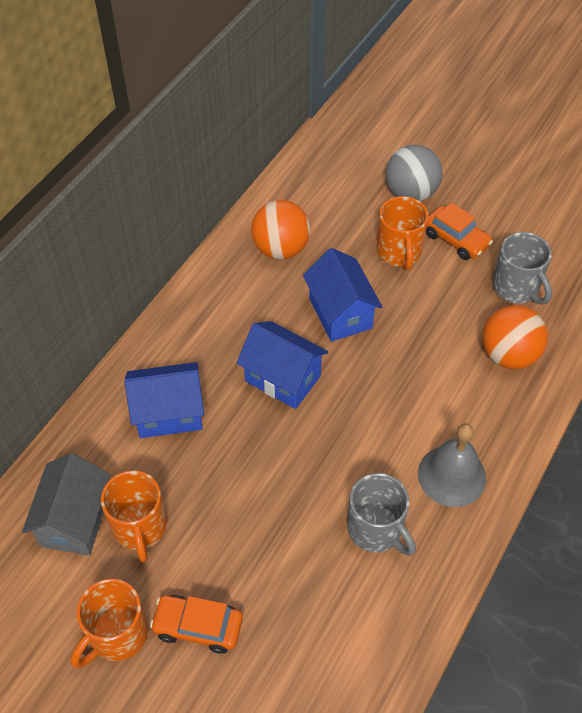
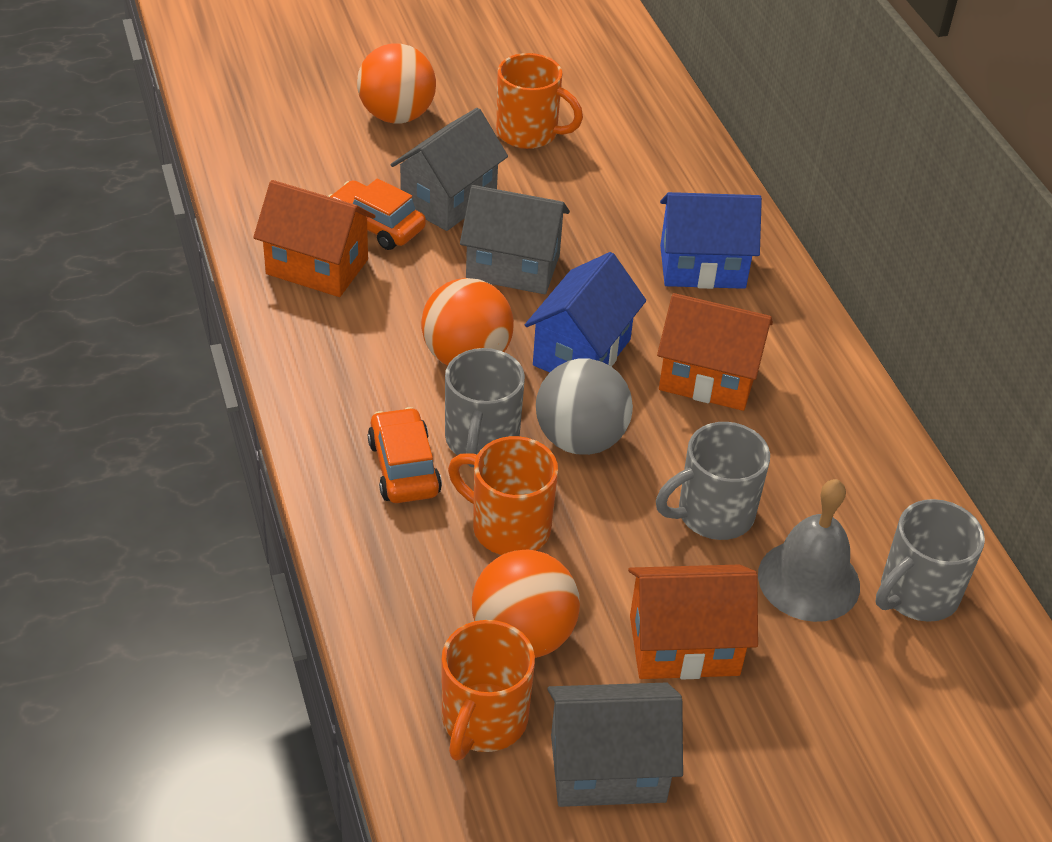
blue house: 3 -> 2
grey house: 1 -> 3
grey mug: 2 -> 3
orange ball: 2 -> 3
orange house: 0 -> 3

